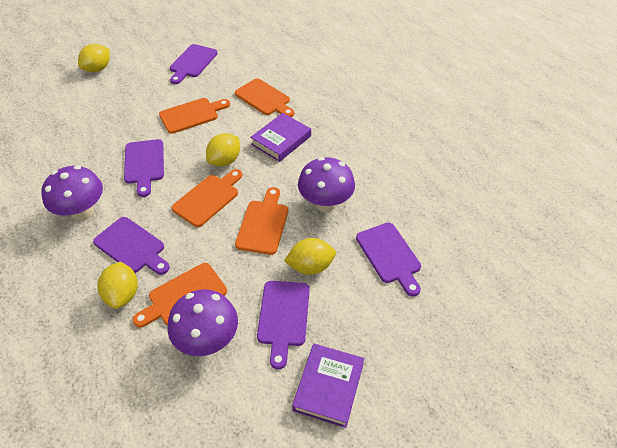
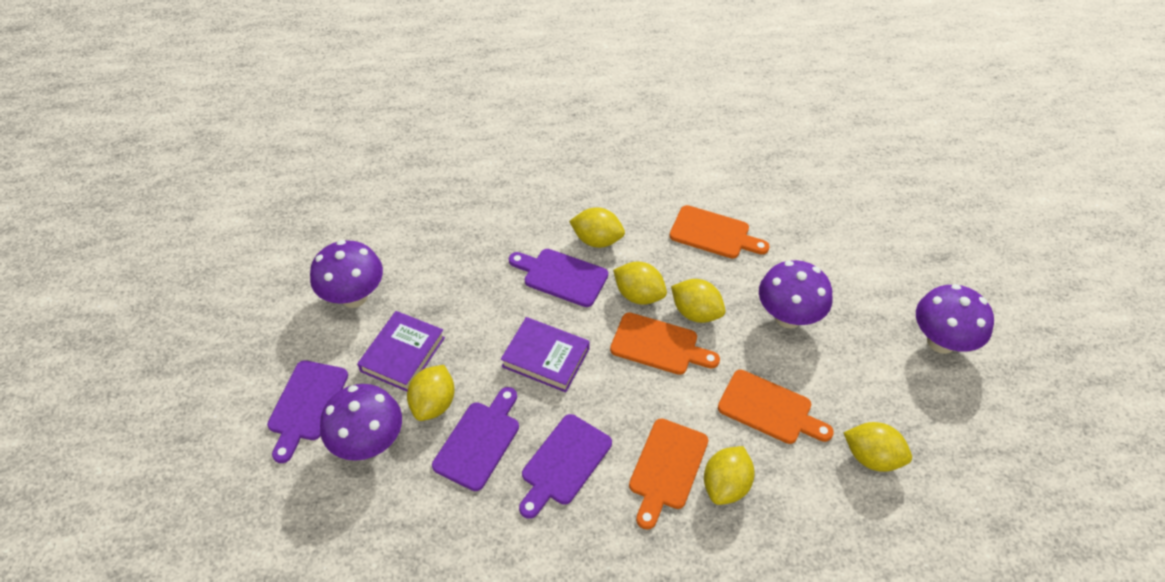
orange cutting board: 5 -> 4
purple cutting board: 5 -> 4
purple mushroom: 3 -> 4
yellow lemon: 4 -> 6

